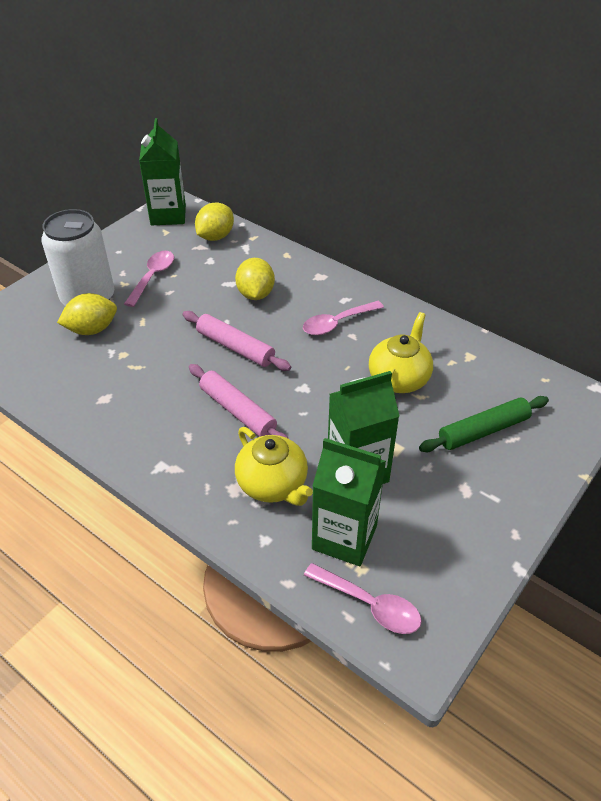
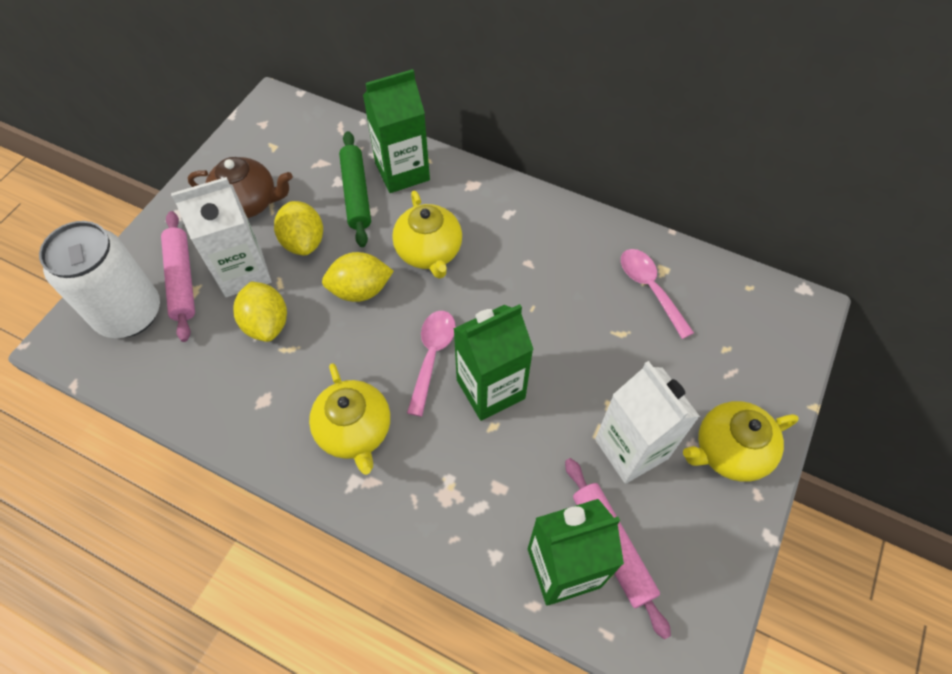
brown teapot: 0 -> 1
pink spoon: 3 -> 2
white carton: 0 -> 2
yellow teapot: 2 -> 3

